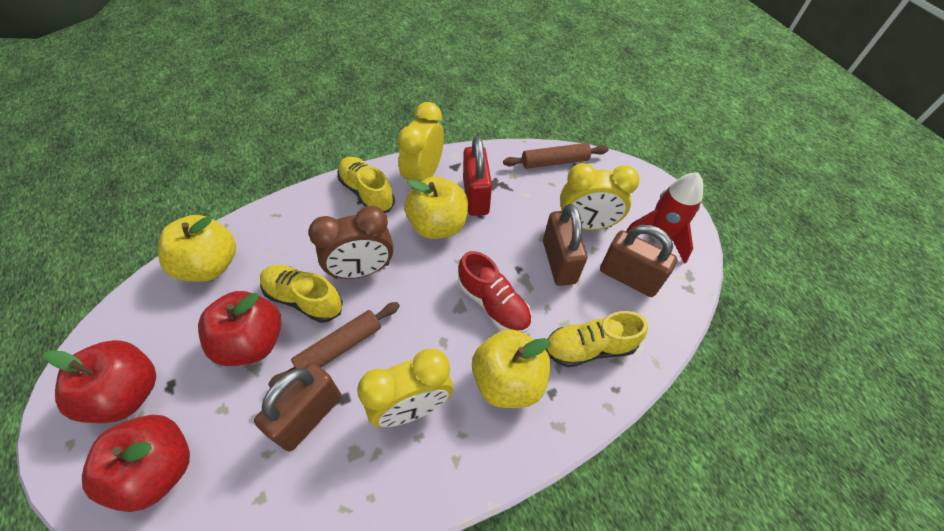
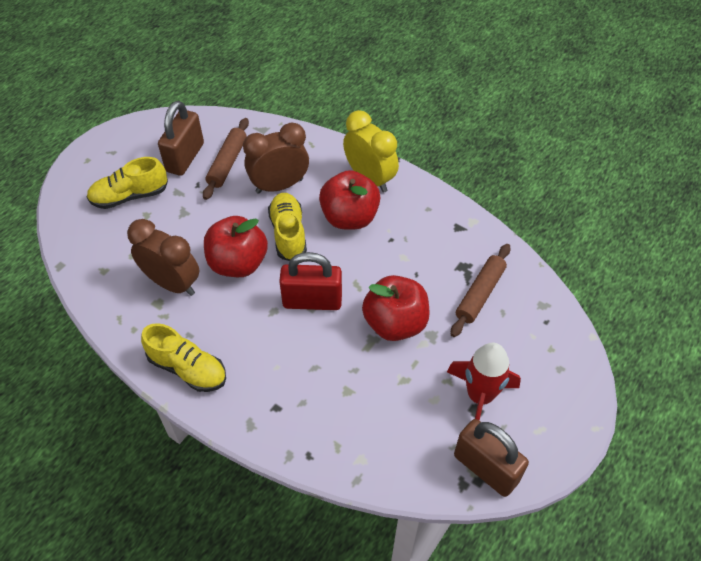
brown clock: 1 -> 2
brown padlock: 3 -> 2
red shoe: 1 -> 0
yellow apple: 3 -> 0
yellow clock: 3 -> 1

